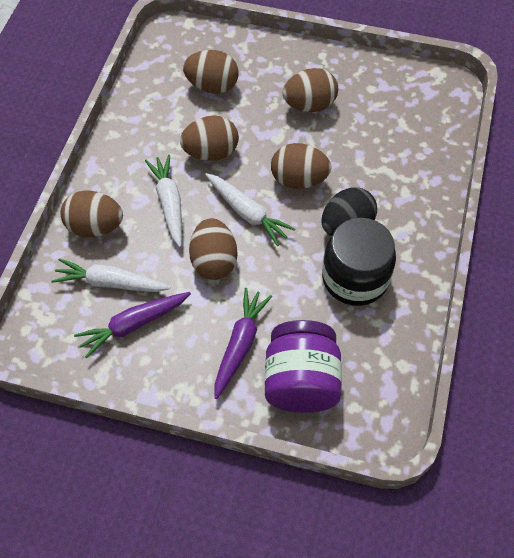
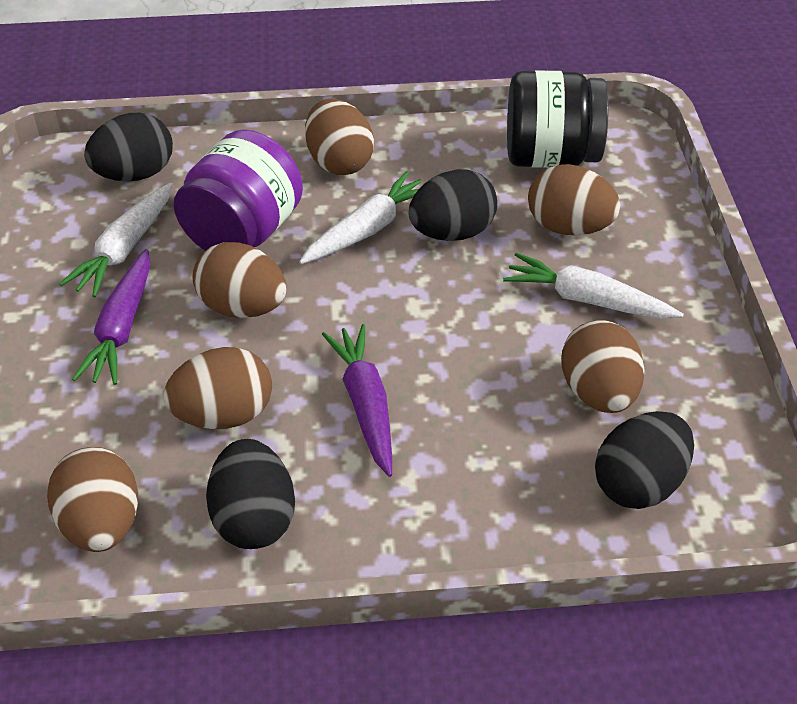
black egg: 1 -> 4

